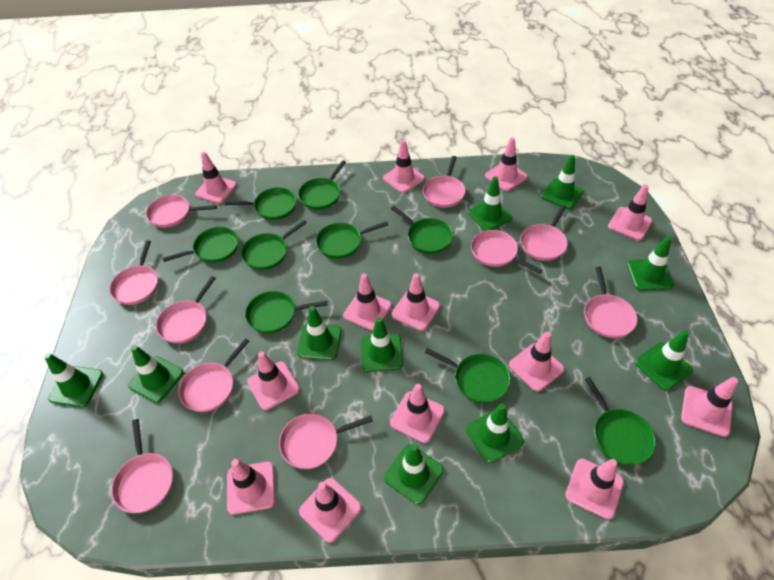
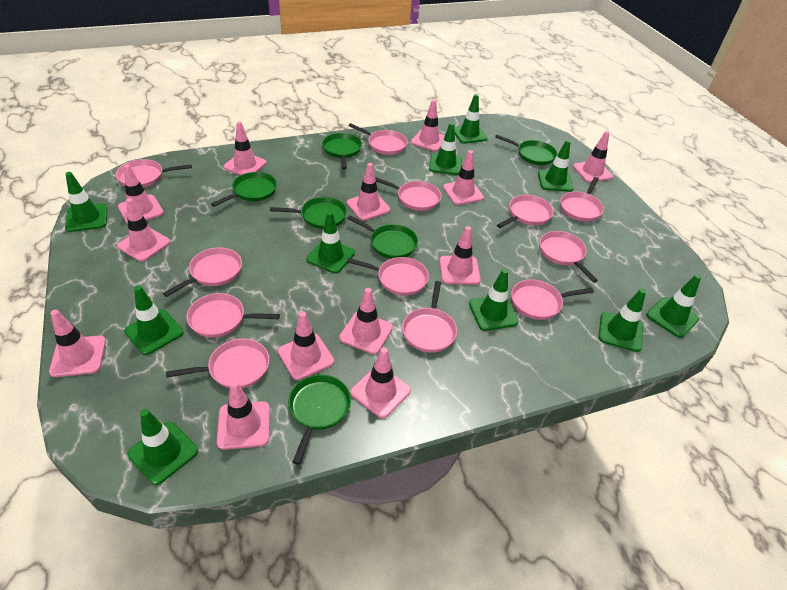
green pan: 9 -> 6
pink pan: 10 -> 12

